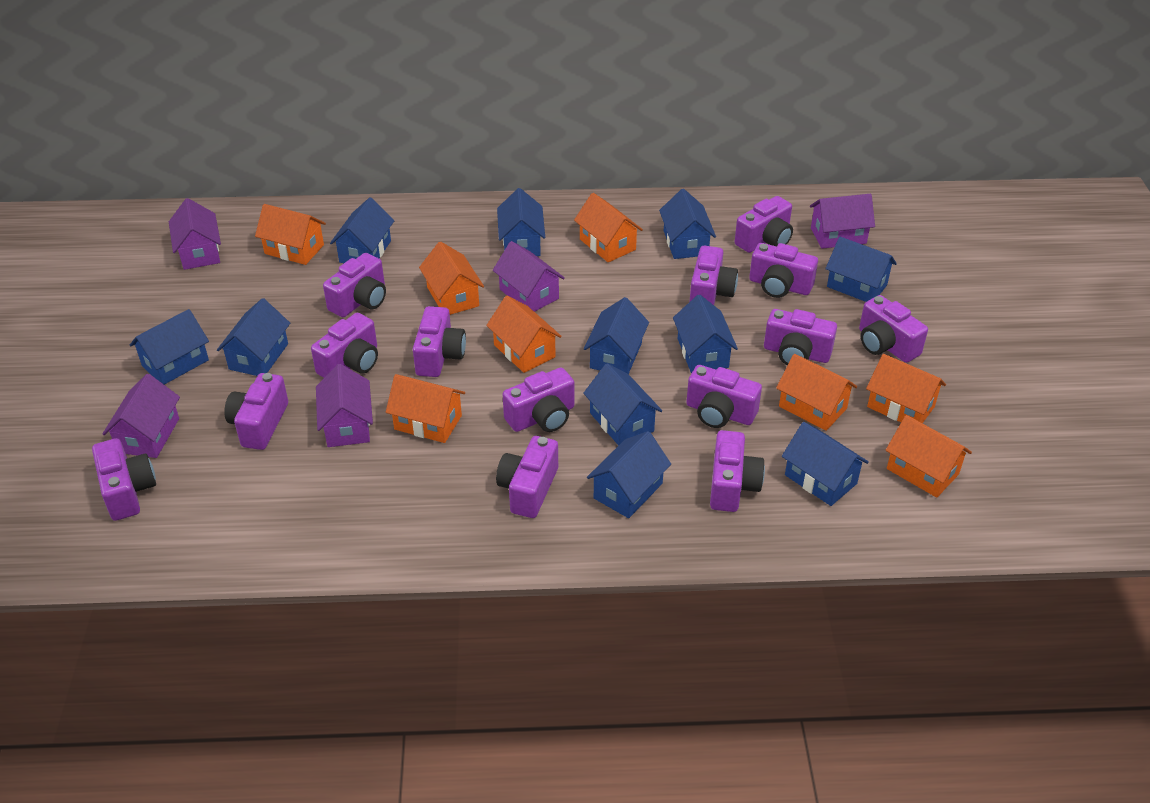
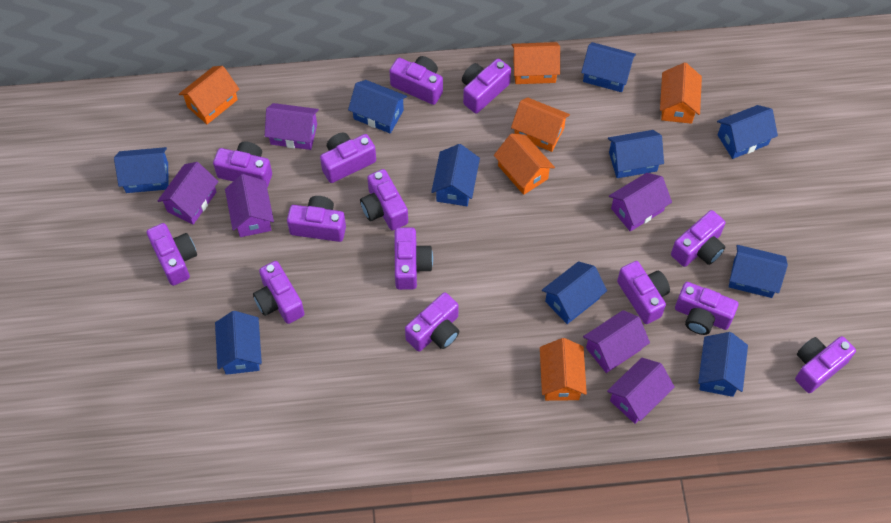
blue house: 11 -> 10
orange house: 8 -> 6
purple house: 5 -> 6

